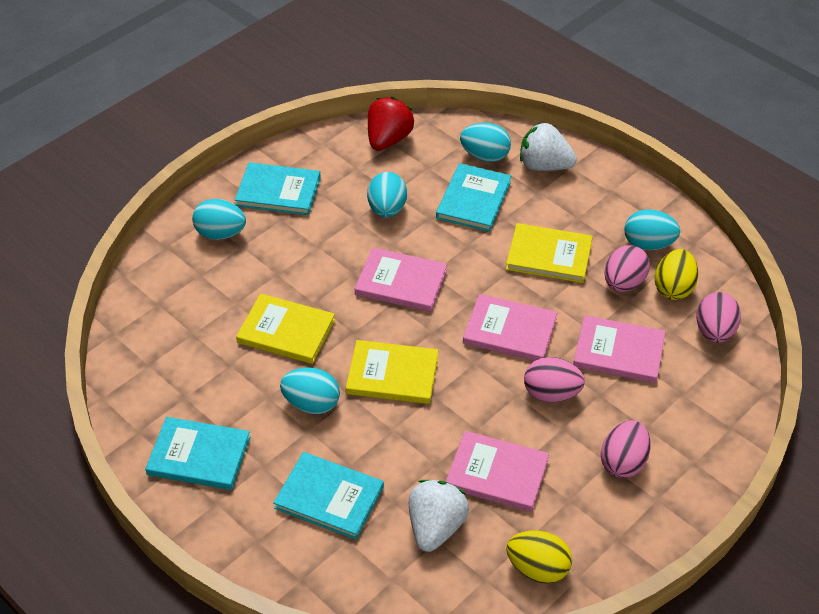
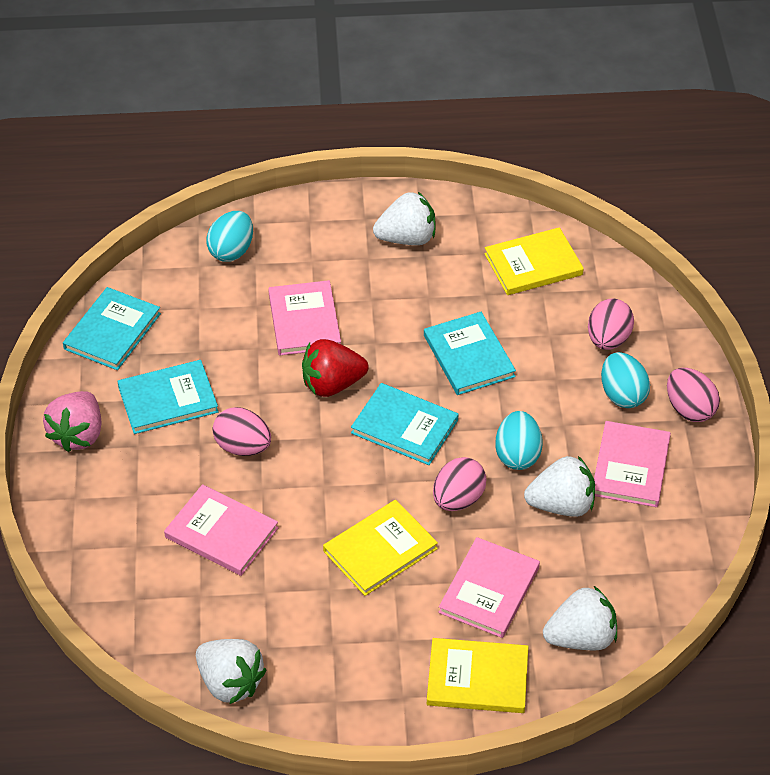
pink strawberry: 0 -> 1
turquoise egg: 5 -> 3
white strawberry: 2 -> 4
yellow egg: 2 -> 0

